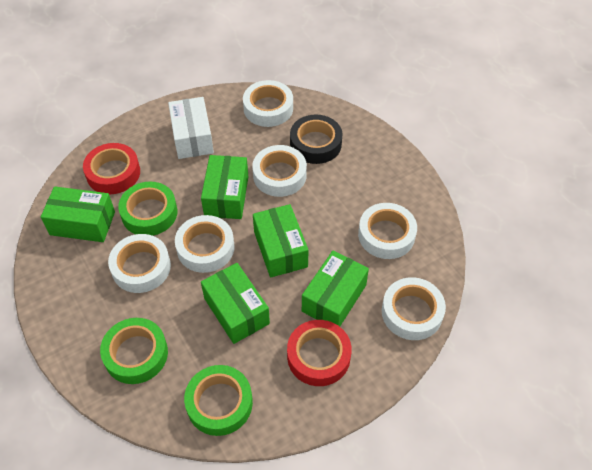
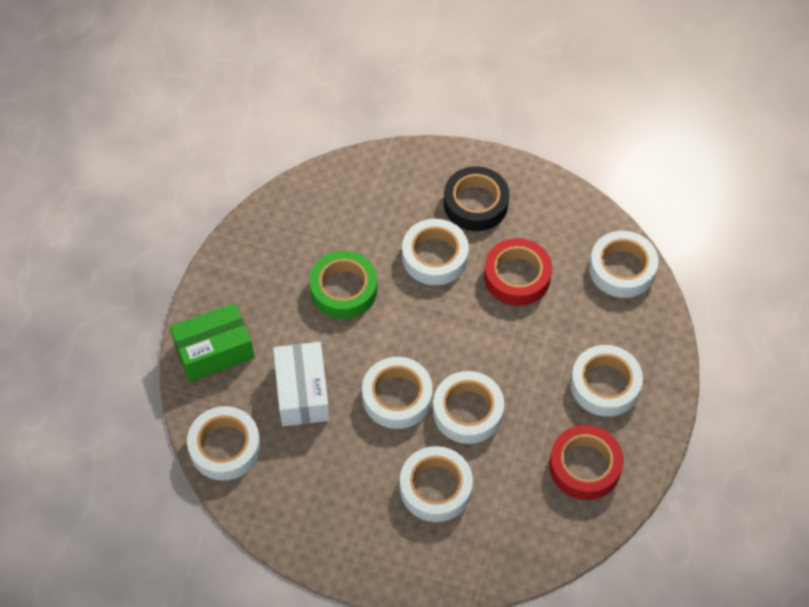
green box: 5 -> 1
green tape: 3 -> 1
white tape: 6 -> 7

